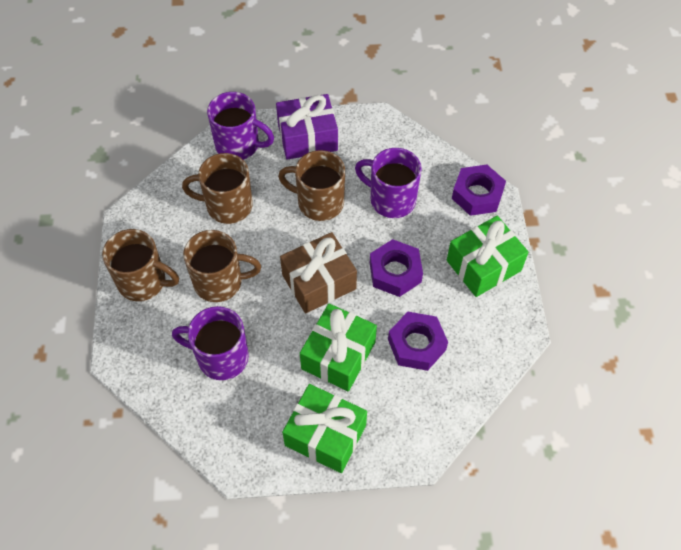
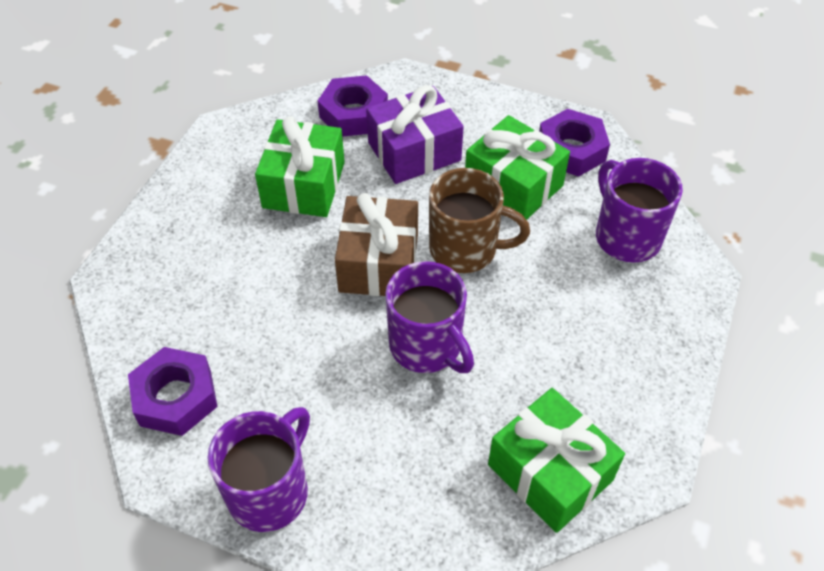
brown mug: 4 -> 1

